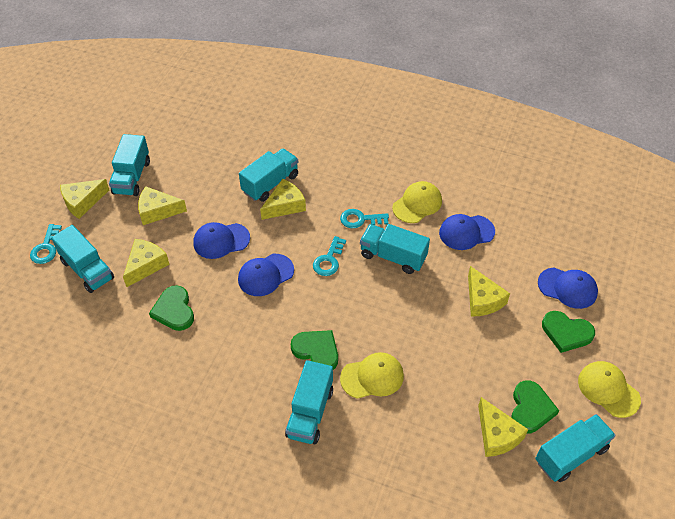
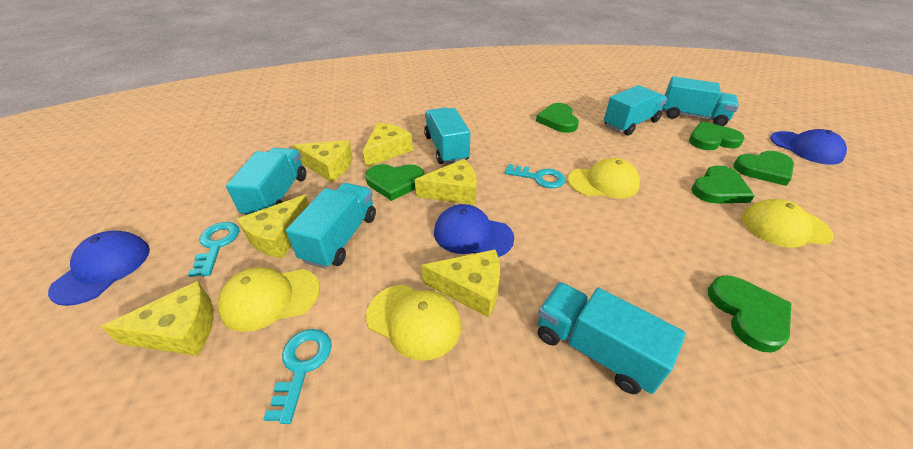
blue cap: 4 -> 3
green heart: 4 -> 6
yellow cap: 3 -> 4

